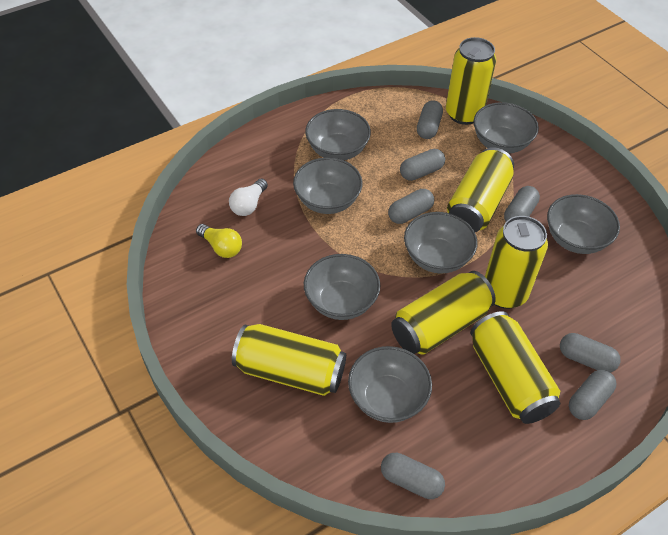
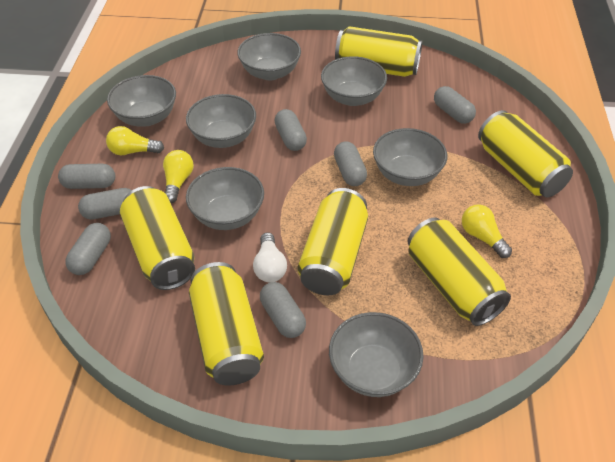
yellow light bulb: 1 -> 3

